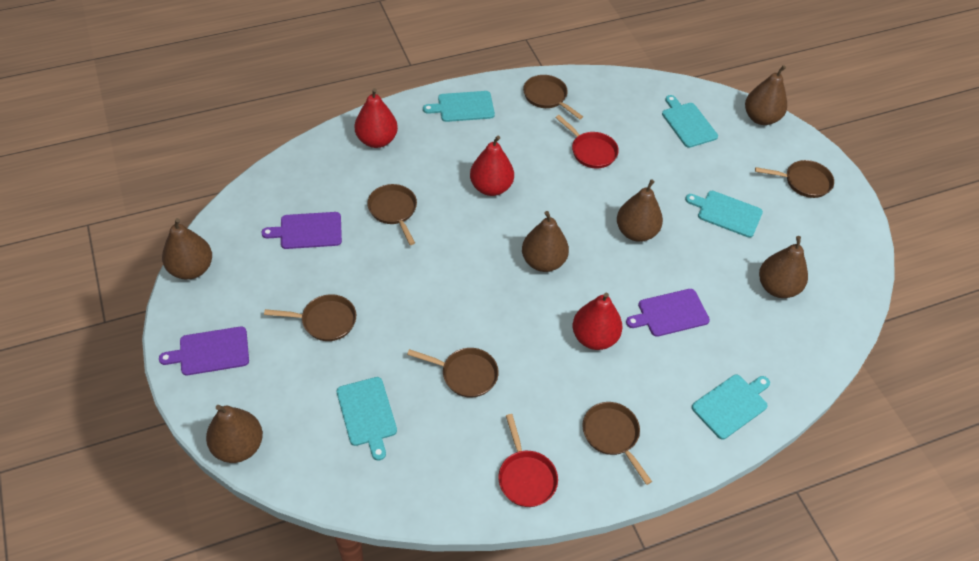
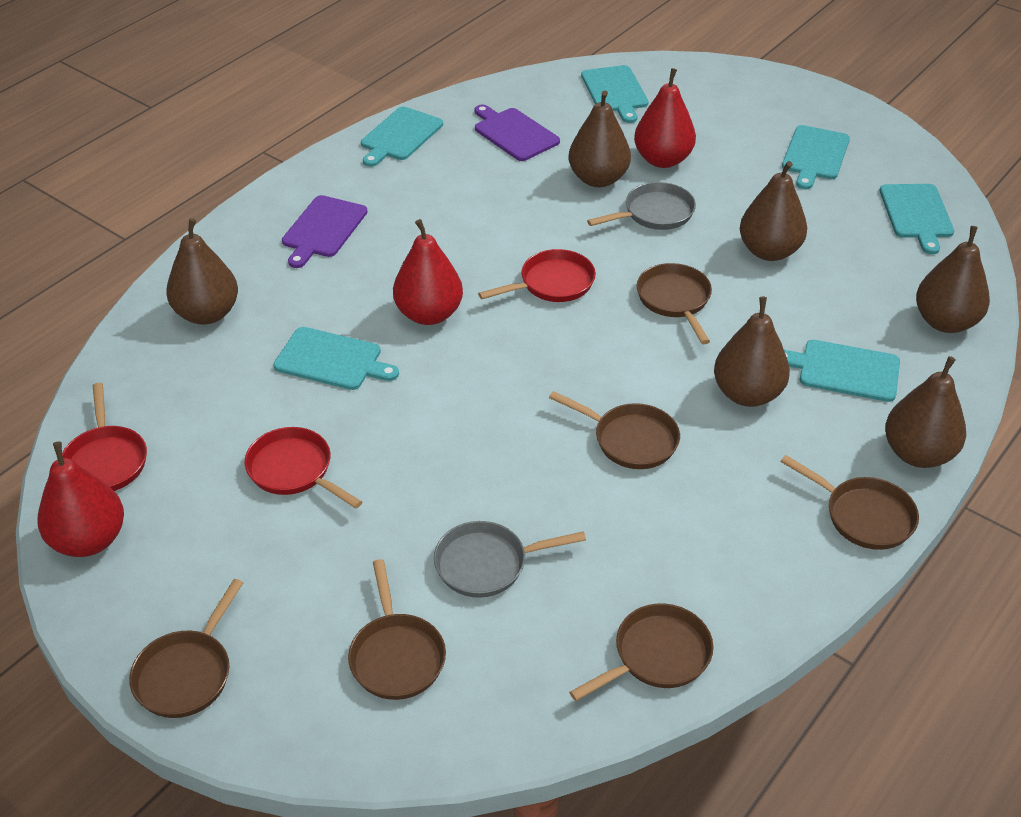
grey pan: 0 -> 2
purple cutting board: 3 -> 2
red pan: 2 -> 3
turquoise cutting board: 5 -> 6

